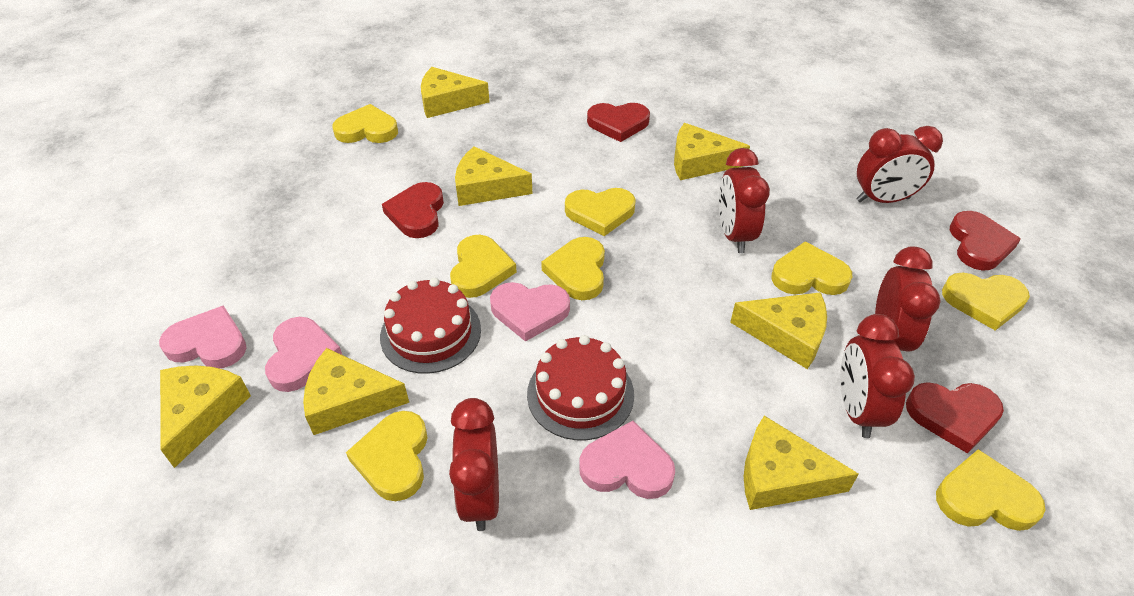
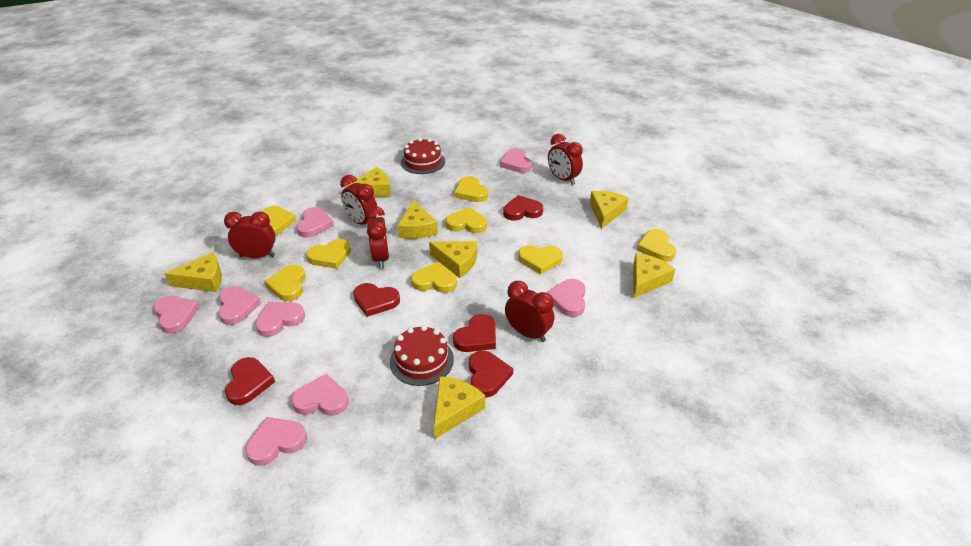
pink heart: 4 -> 8
red heart: 4 -> 5

